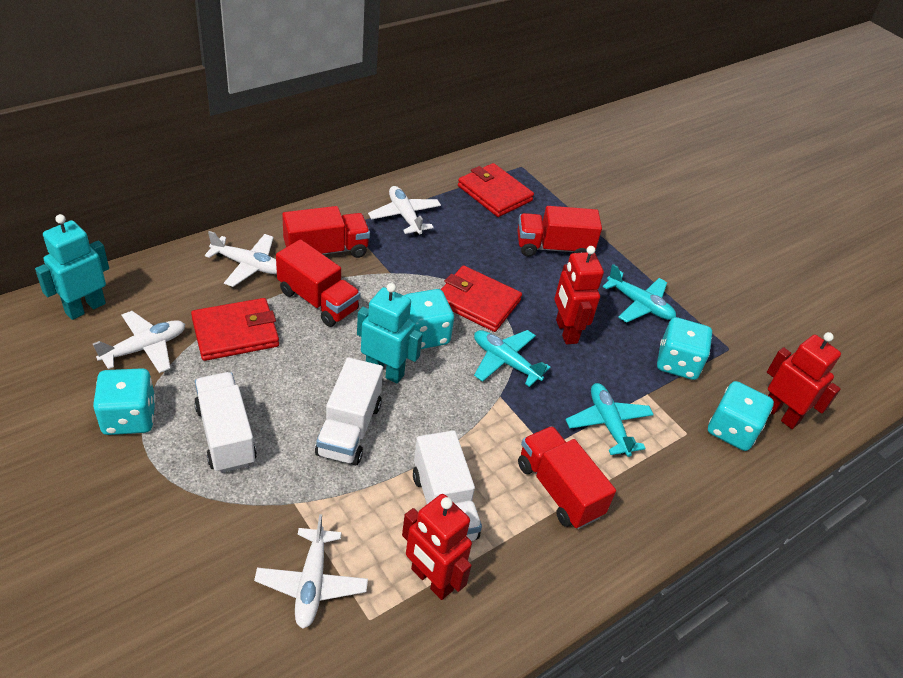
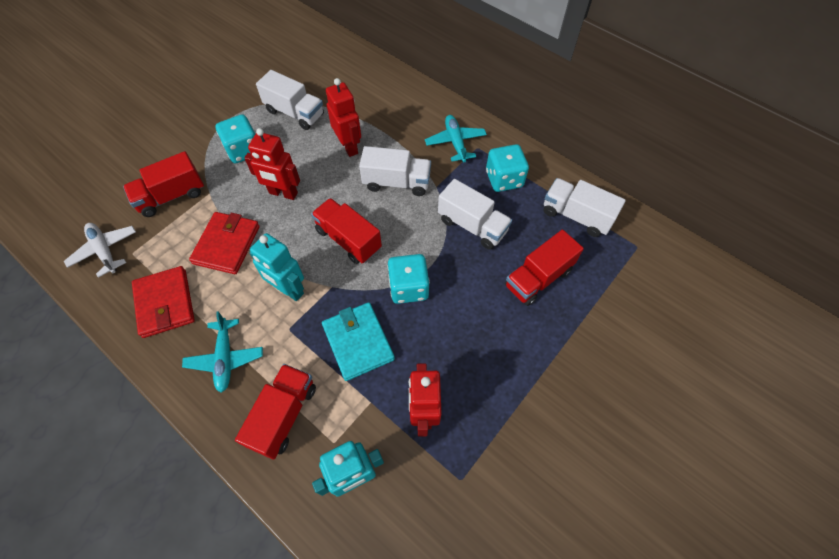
red wallet: 3 -> 2
turquoise dice: 4 -> 3
turquoise plane: 3 -> 2
turquoise wallet: 0 -> 1
white plane: 4 -> 1
white truck: 3 -> 4

